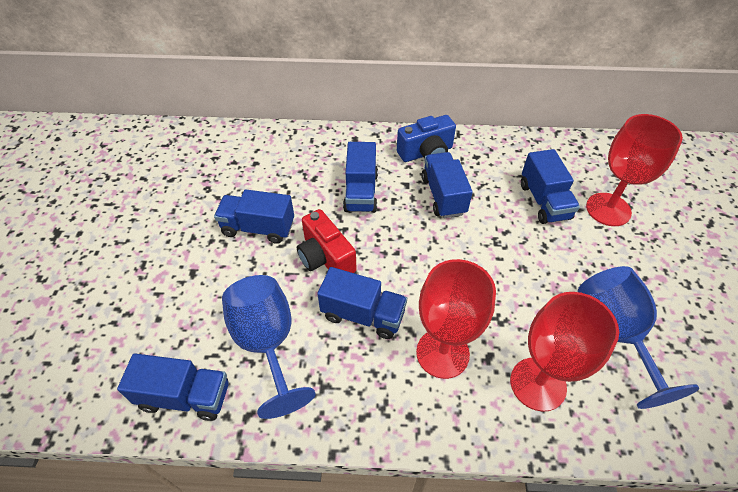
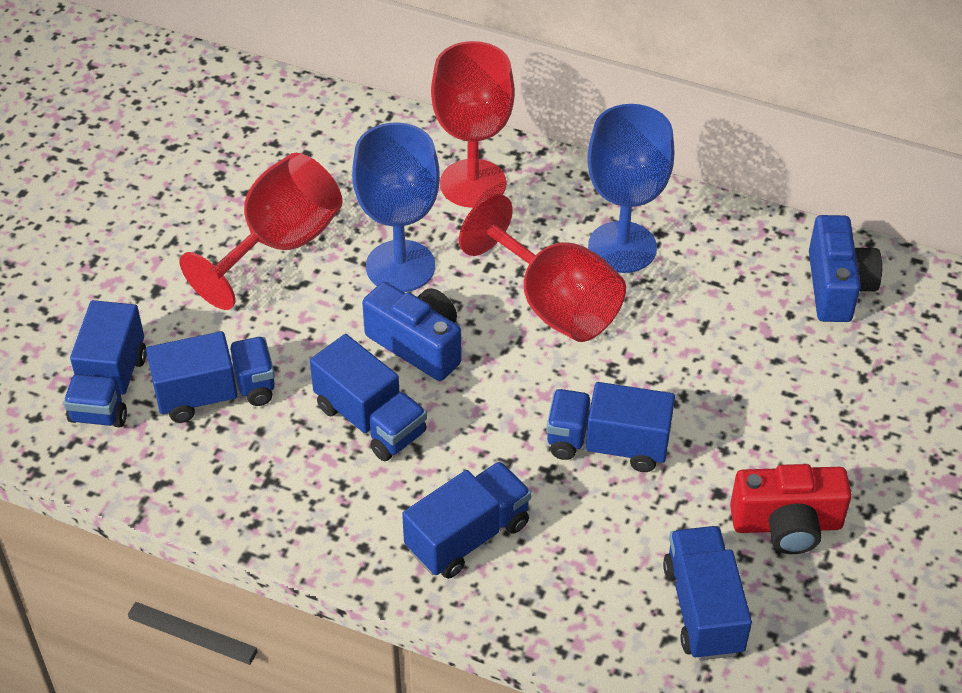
blue camera: 1 -> 2

